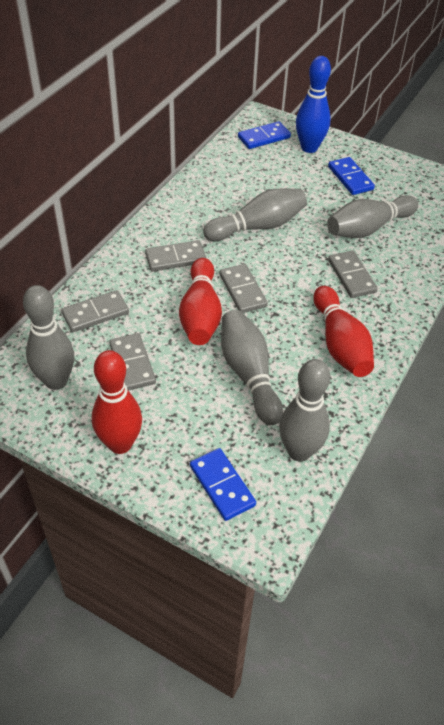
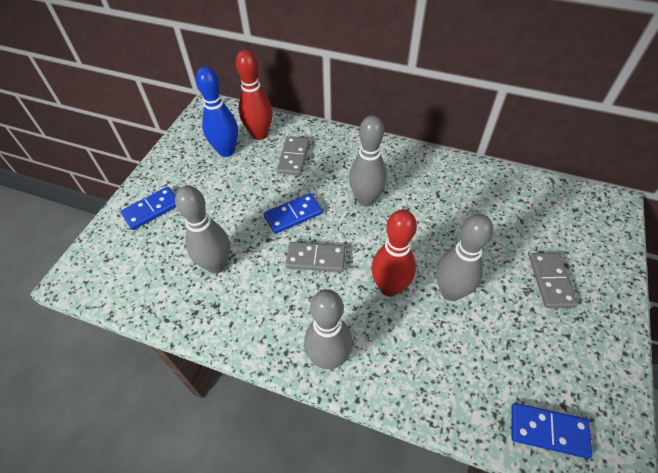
grey bowling pin: 5 -> 4
grey domino: 5 -> 3
red bowling pin: 3 -> 2

